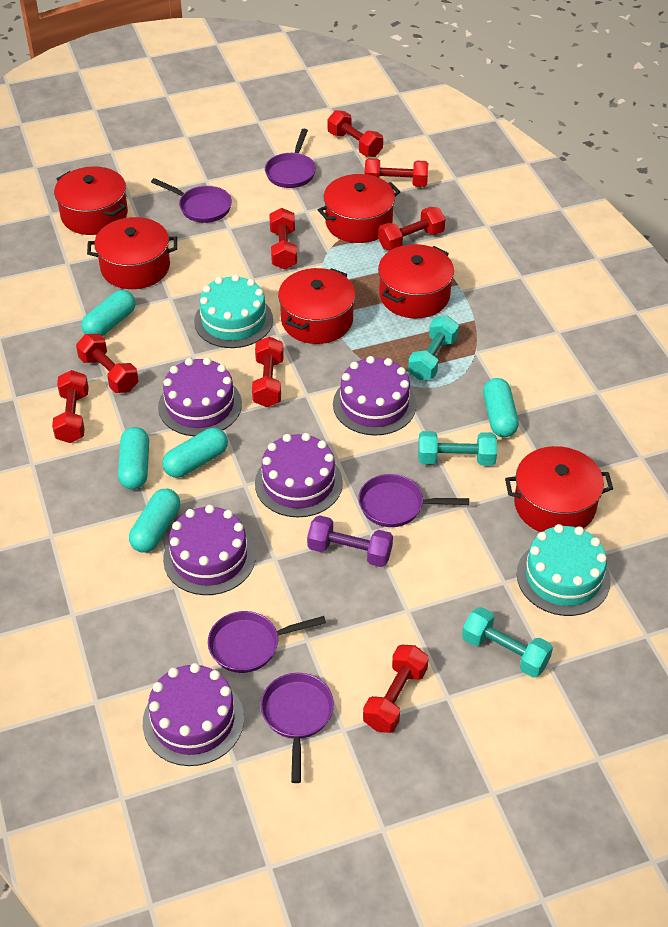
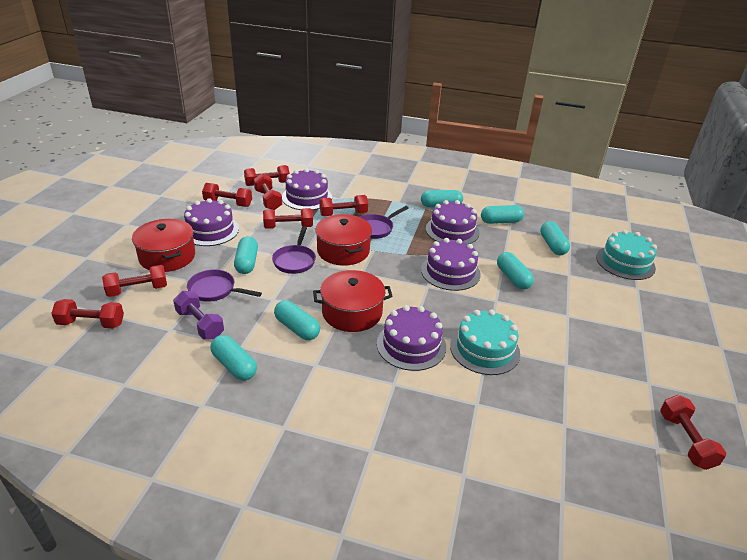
purple pan: 5 -> 3
red pot: 6 -> 3
turquoise capsule: 5 -> 7
turquoise dumbbell: 3 -> 0

